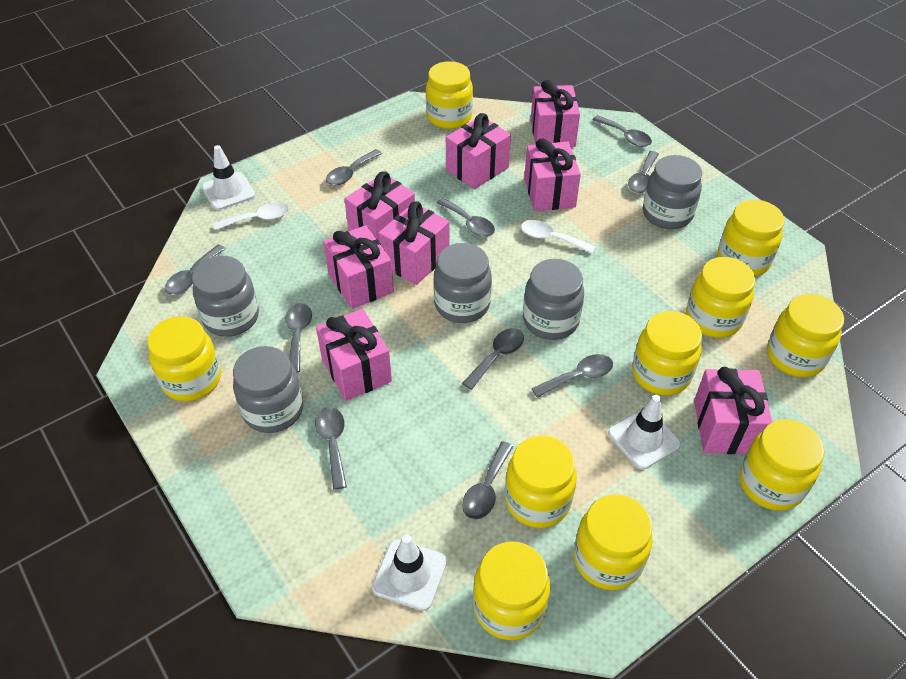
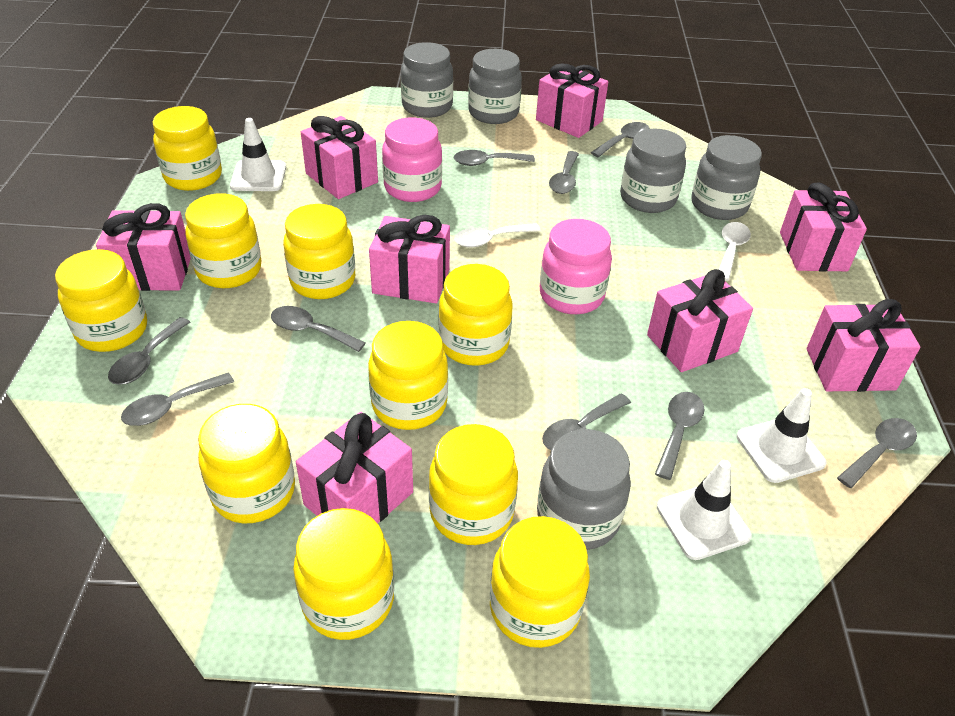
grey spoon: 10 -> 9
pink jar: 0 -> 2

